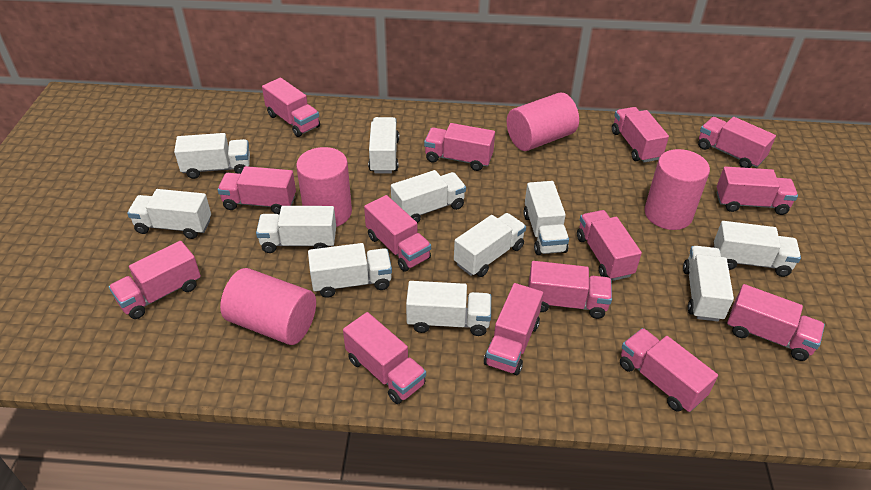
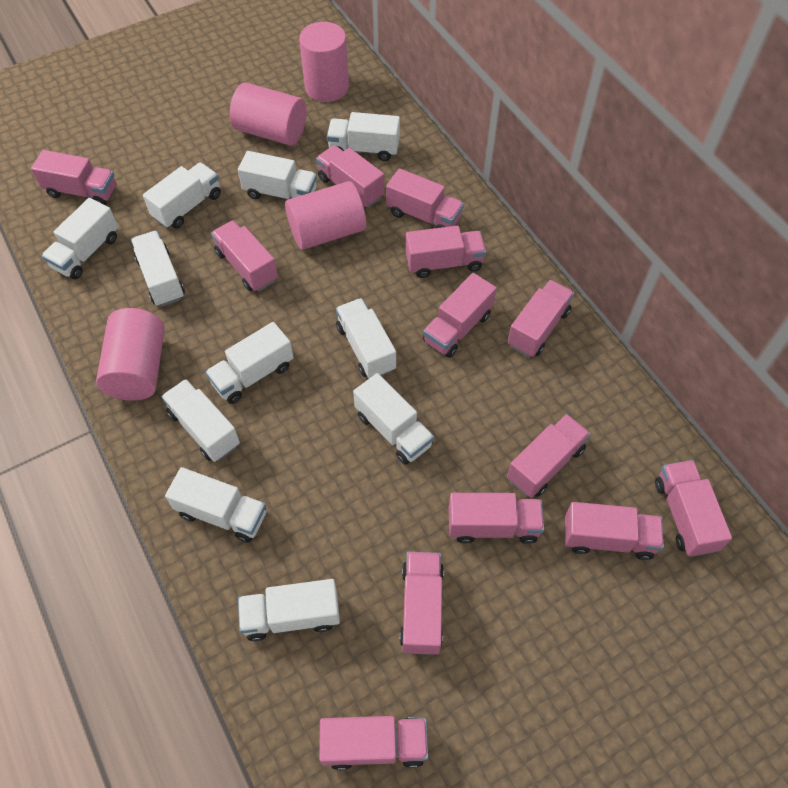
pink truck: 14 -> 13

